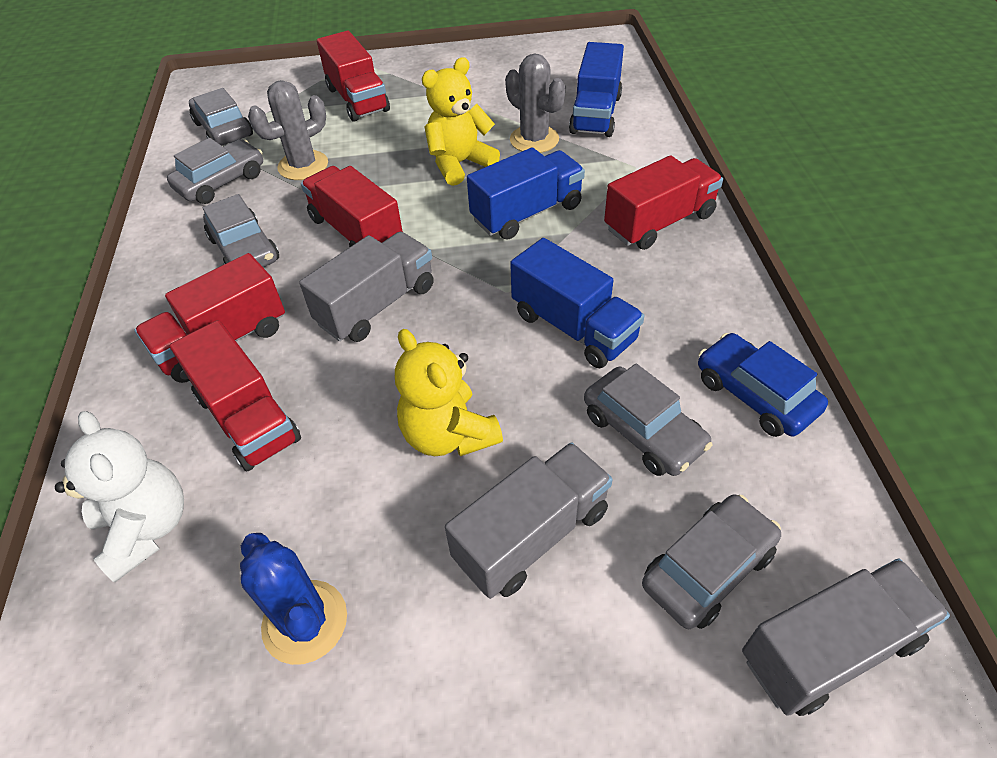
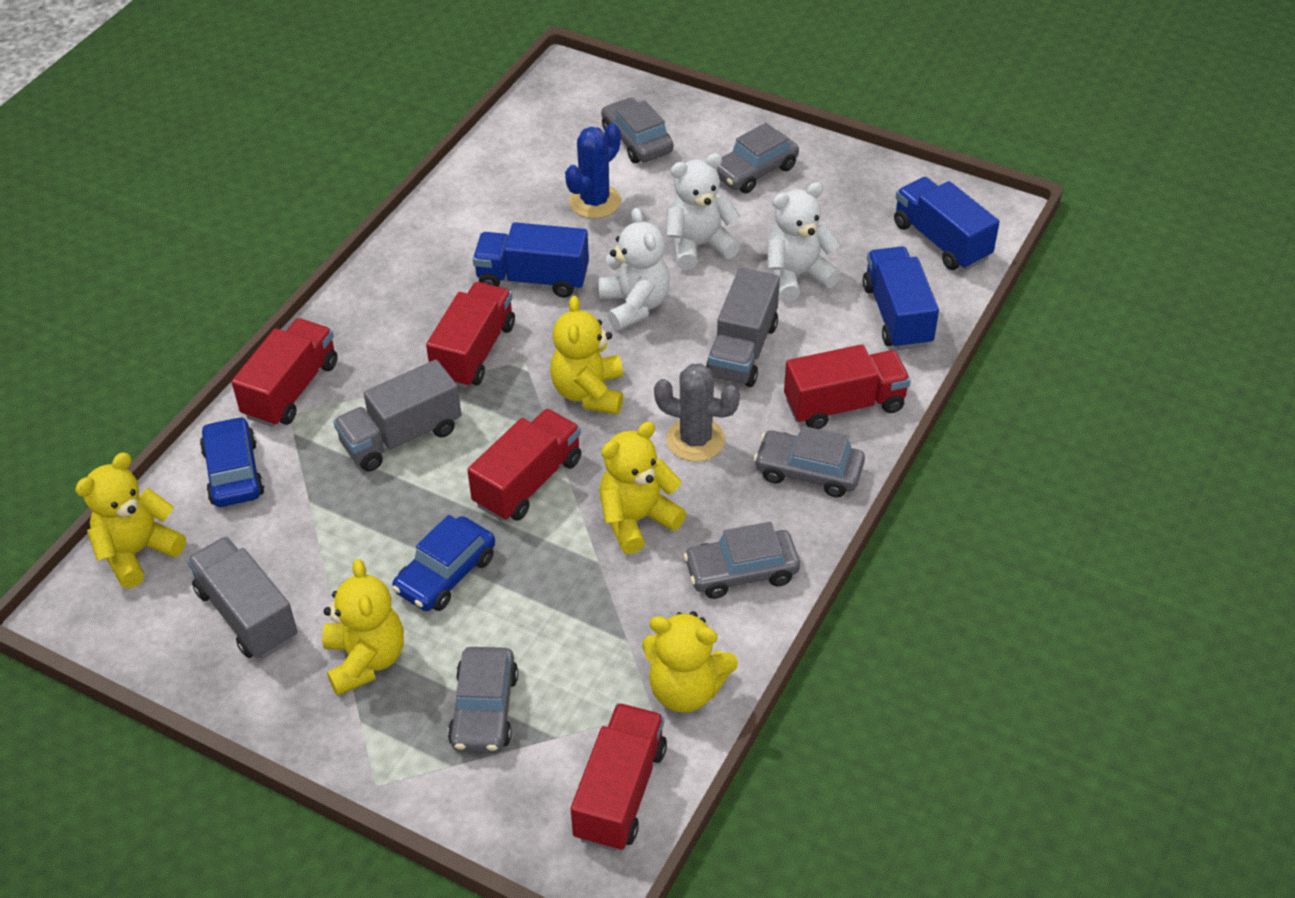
blue car: 1 -> 2
grey cactus: 2 -> 1
white teddy bear: 1 -> 3
yellow teddy bear: 2 -> 5

